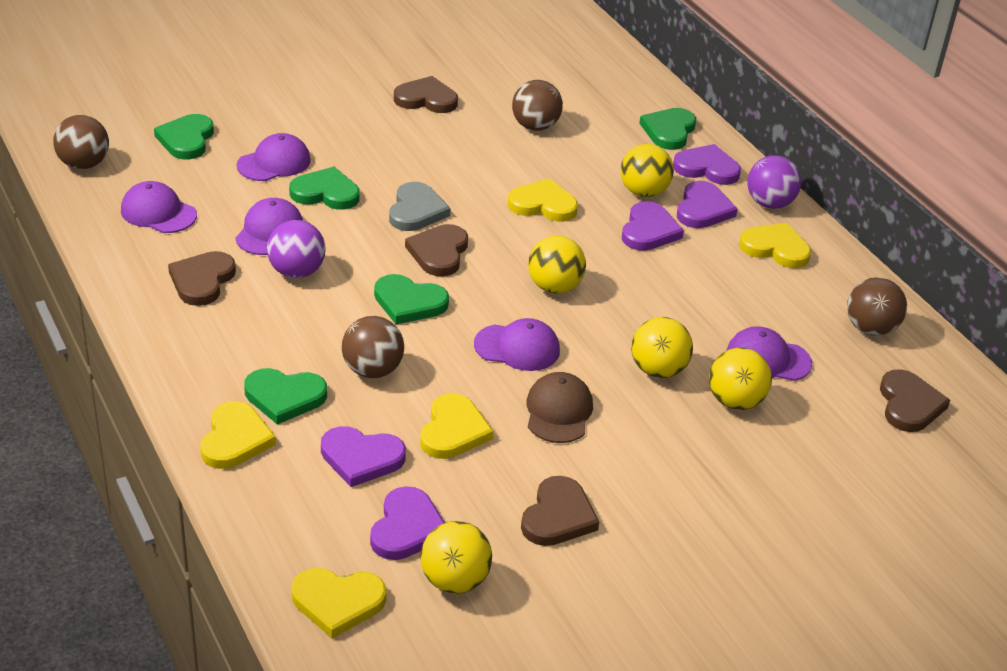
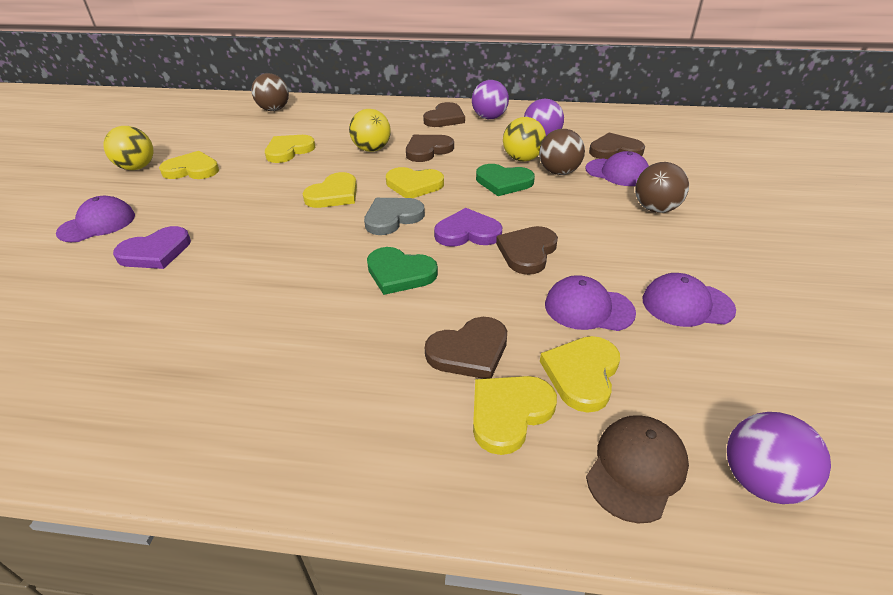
brown ball: 4 -> 3
green heart: 5 -> 2
purple ball: 2 -> 3
purple cap: 5 -> 4
purple heart: 5 -> 2
yellow ball: 5 -> 3
yellow heart: 5 -> 6

